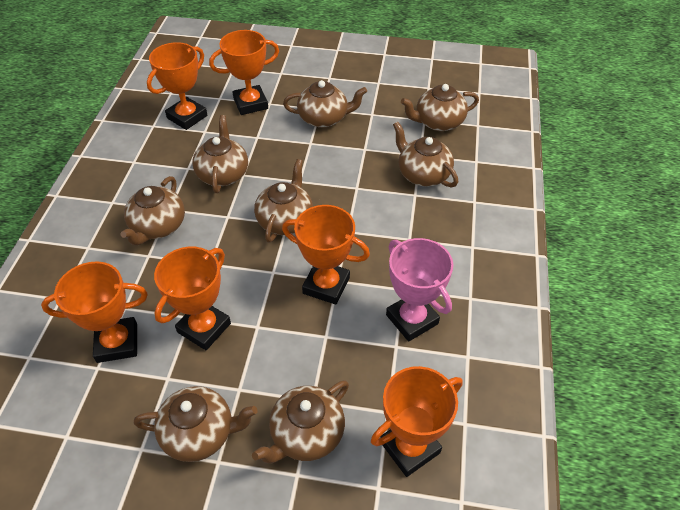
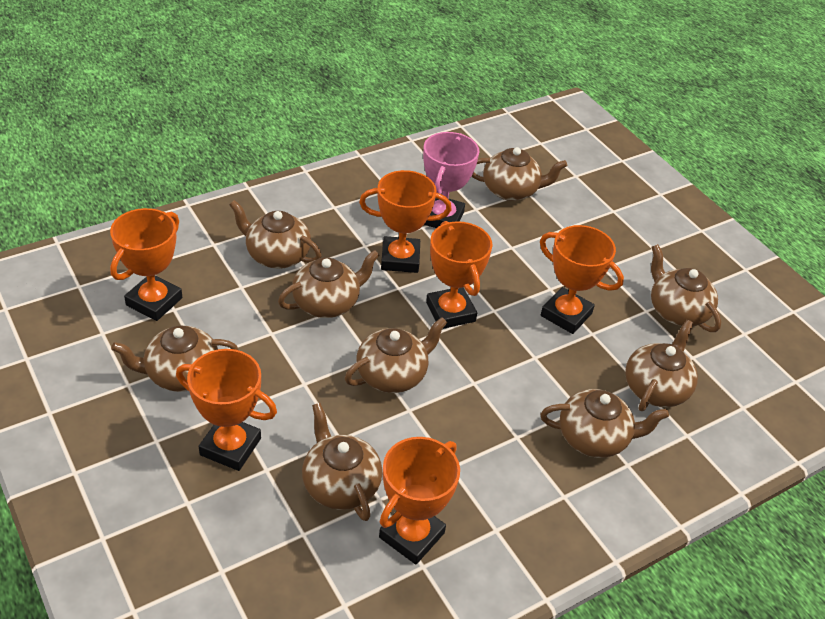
brown teapot: 8 -> 9

